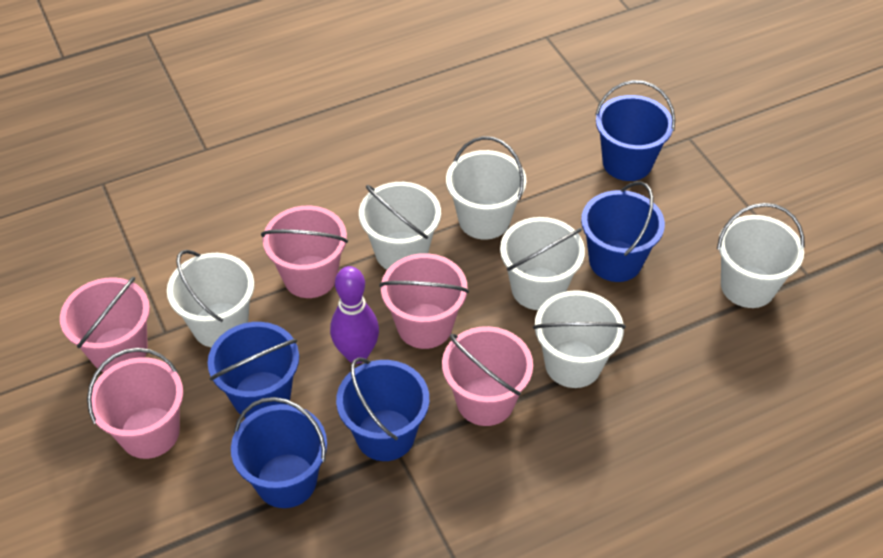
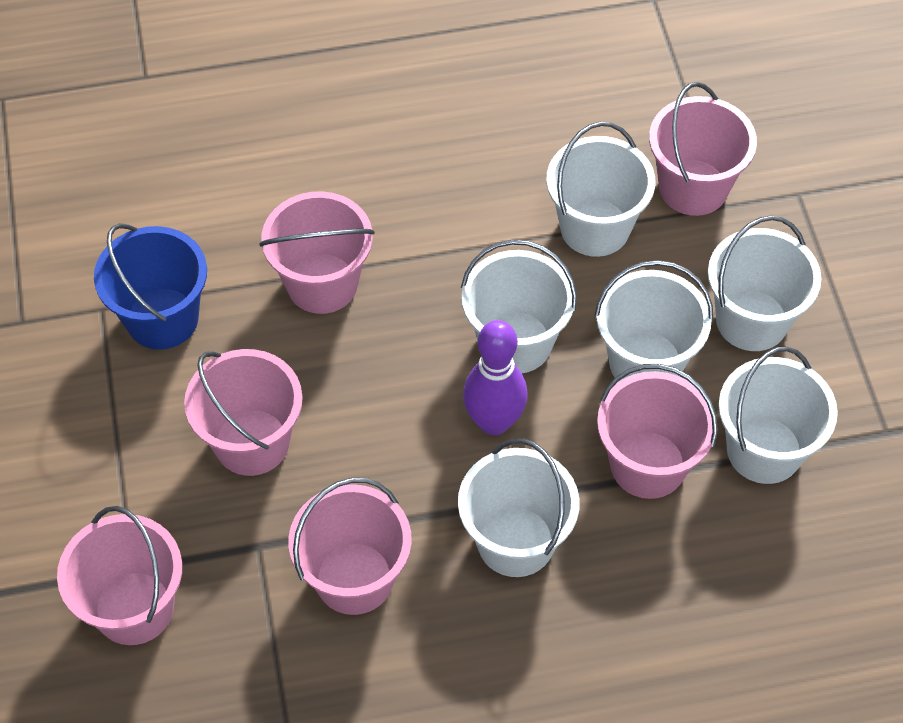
blue bucket: 5 -> 1
pink bucket: 5 -> 6

